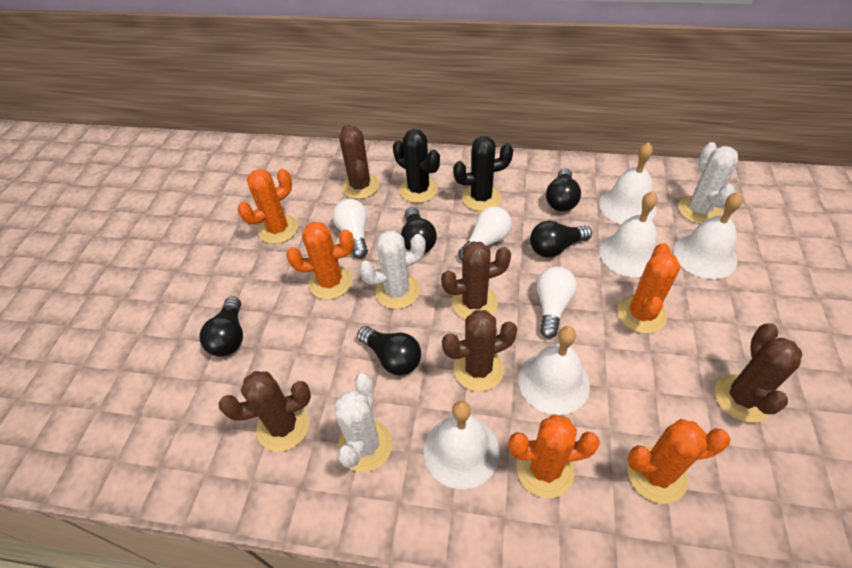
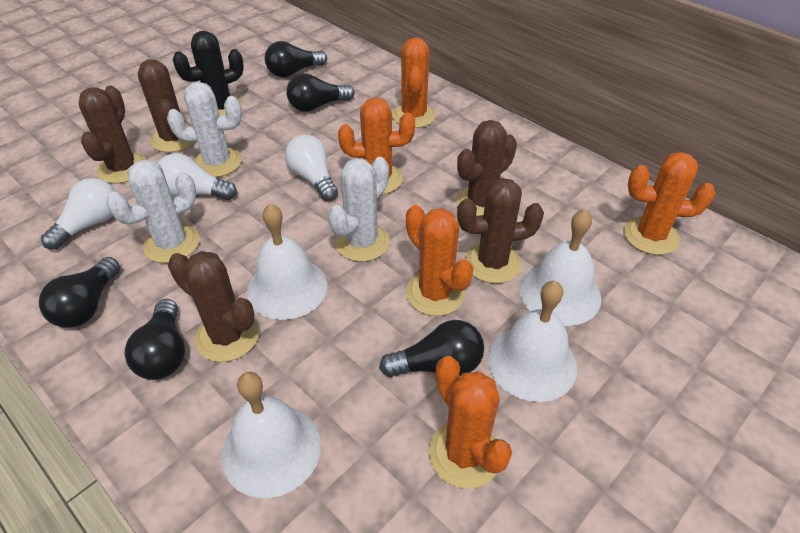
black cactus: 2 -> 1
white bell: 5 -> 4

